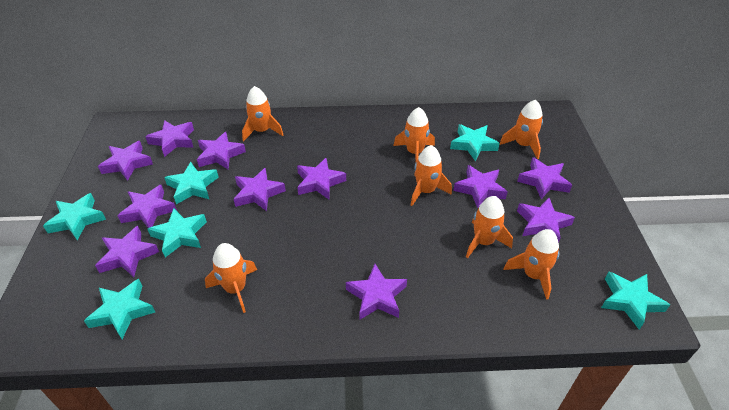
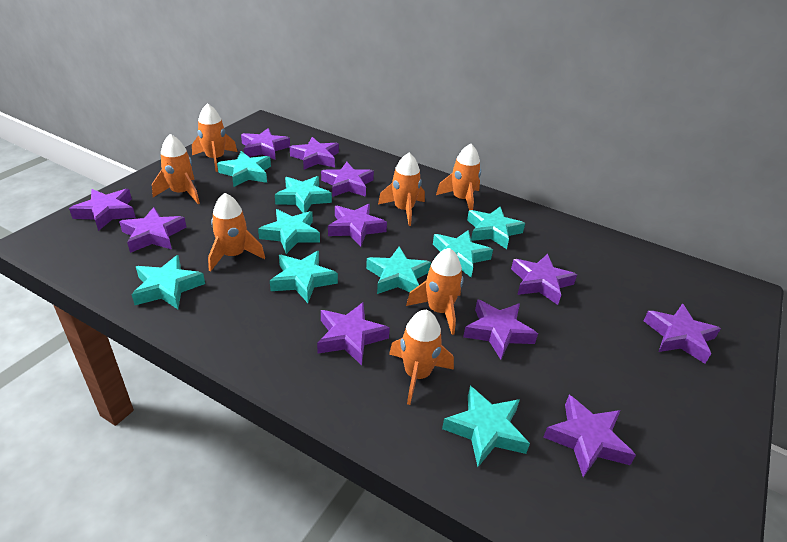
turquoise star: 6 -> 9

